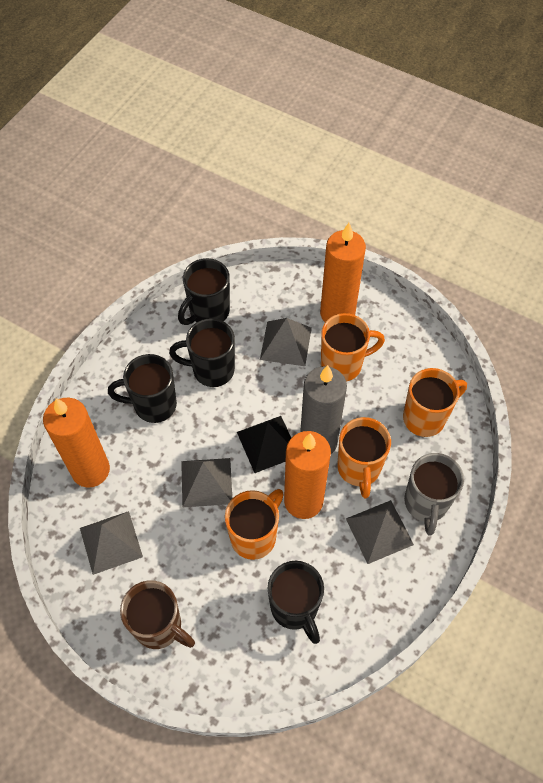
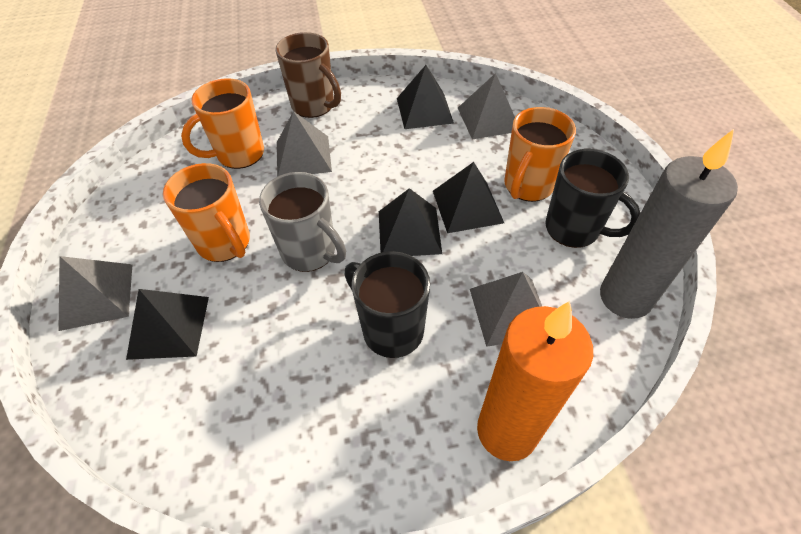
black mug: 4 -> 2
black pyramid: 1 -> 4
orange candle: 3 -> 1
orange mug: 4 -> 3

